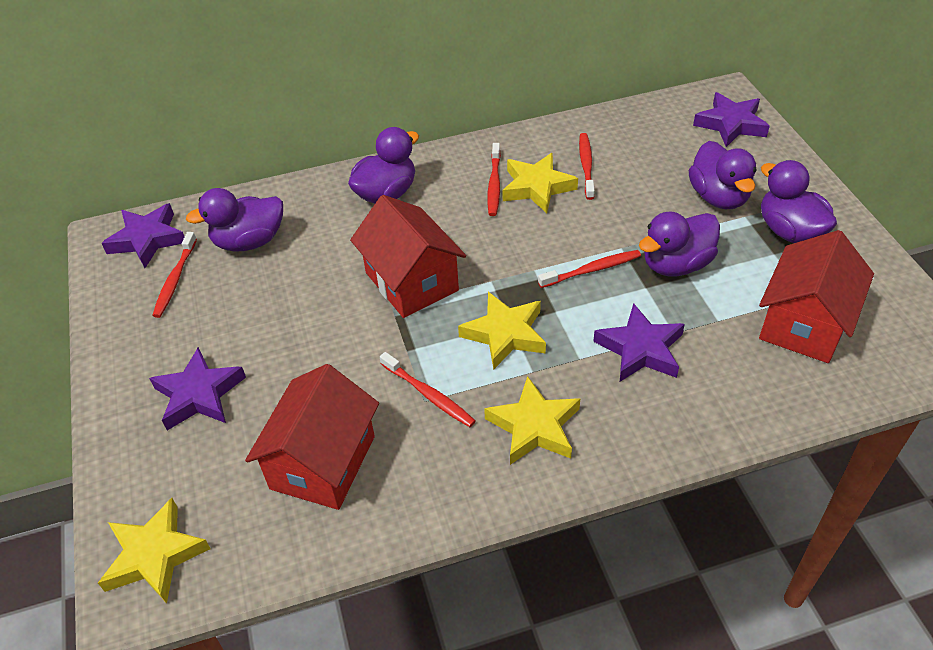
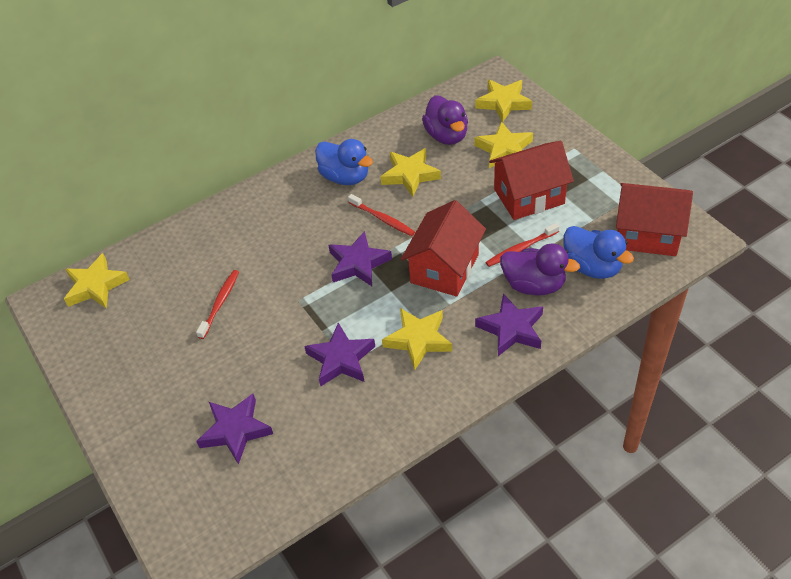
blue duck: 0 -> 2
purple duck: 5 -> 2
red toothbrush: 5 -> 3
yellow star: 4 -> 5

